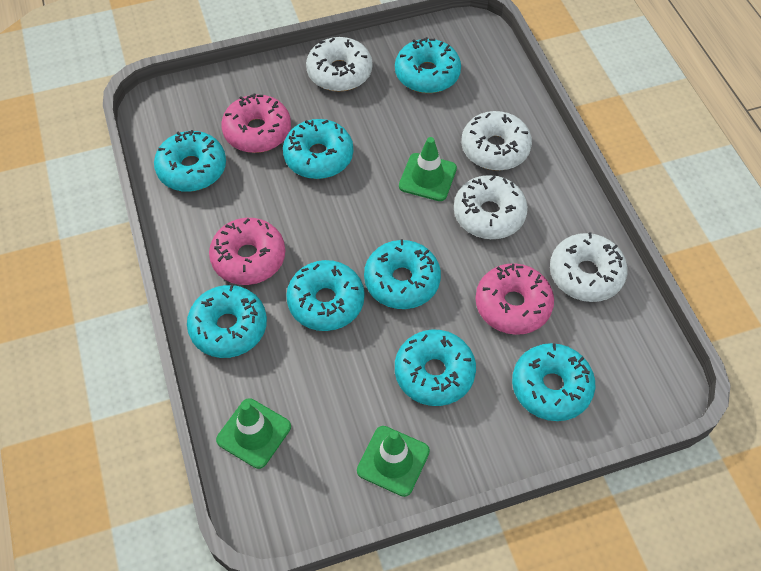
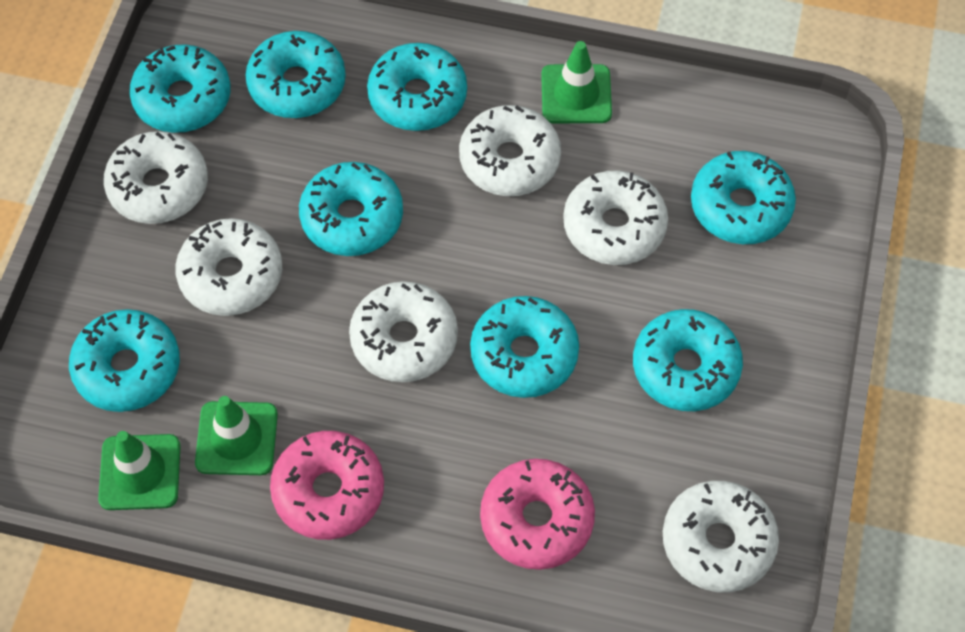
pink donut: 3 -> 2
white donut: 4 -> 6

